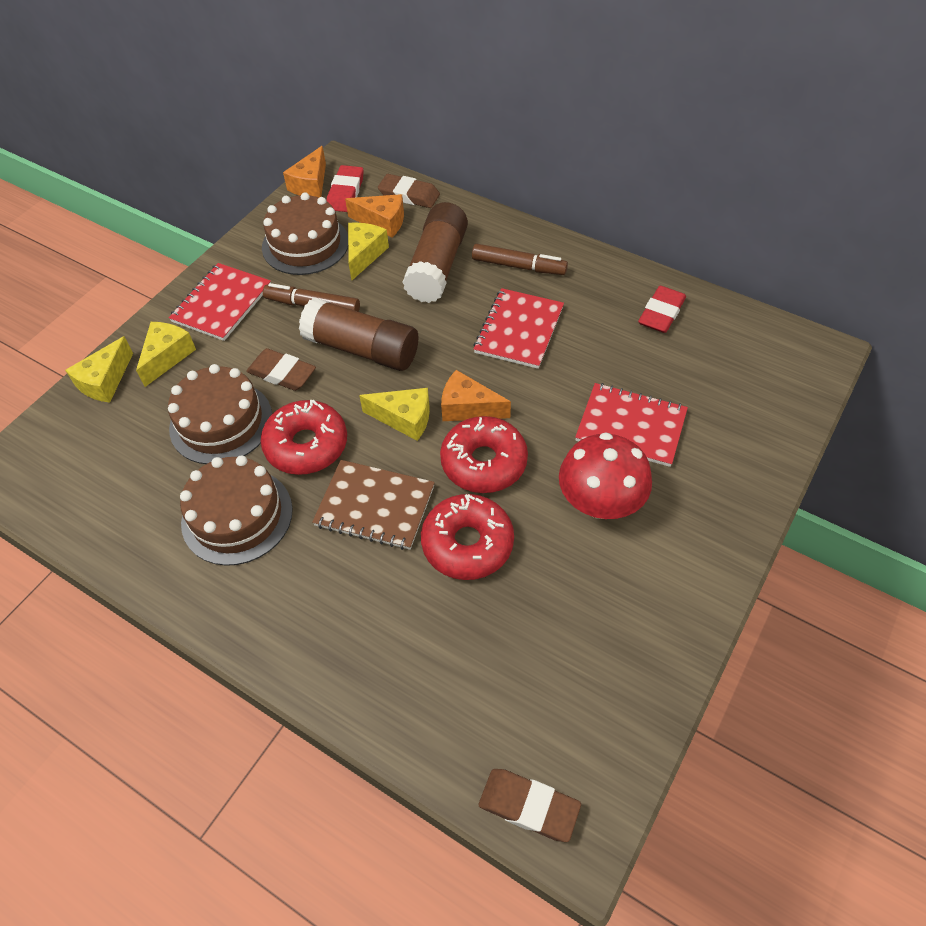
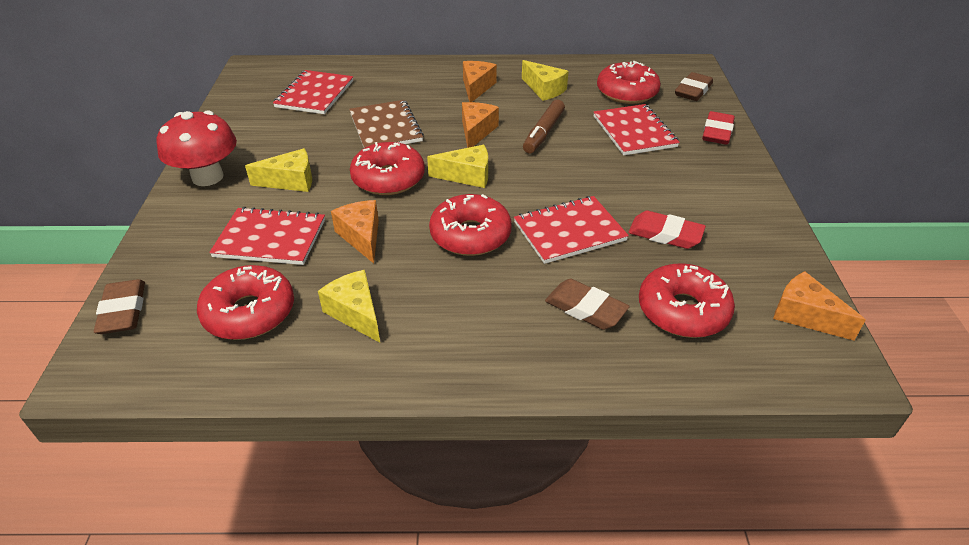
brown cake: 3 -> 0
brown glue stick: 2 -> 0
brown marker: 2 -> 1
orange cheese: 3 -> 4
red donut: 3 -> 5
red notebook: 3 -> 4

